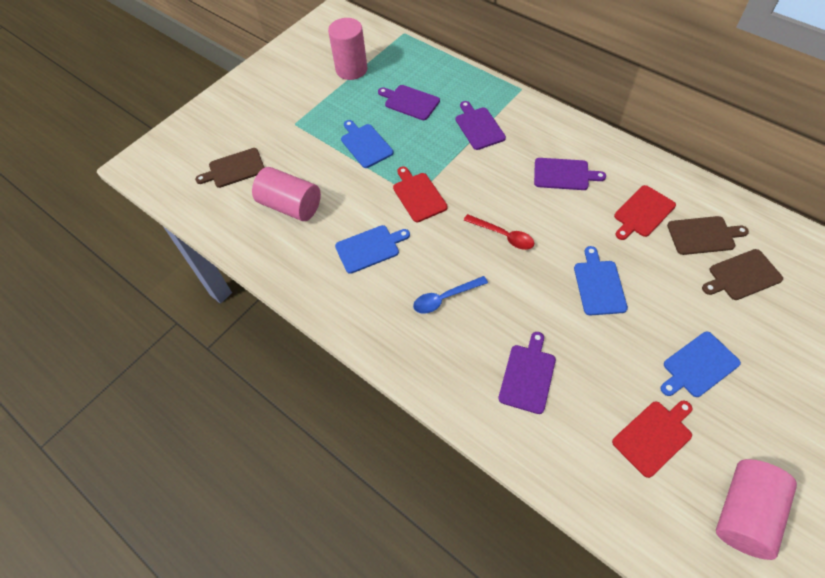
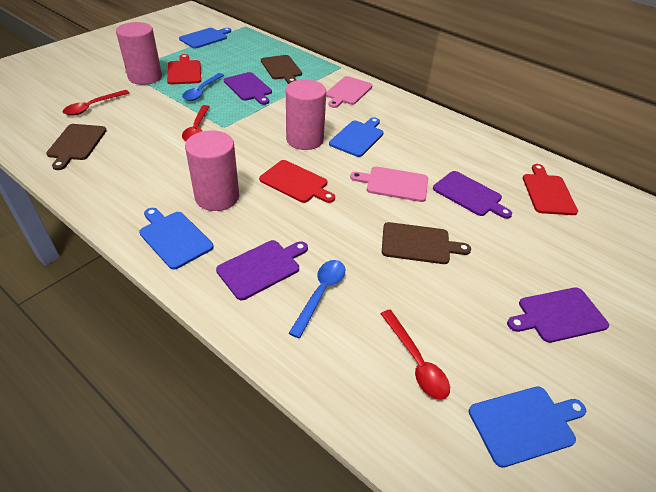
blue spoon: 1 -> 2
pink cutting board: 0 -> 2
red spoon: 1 -> 3

